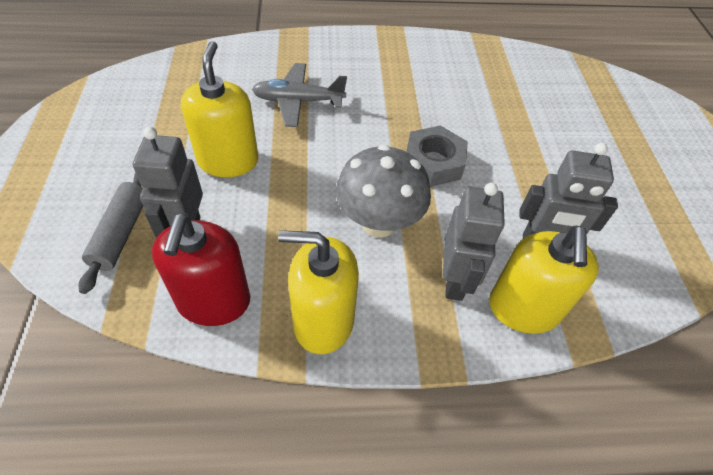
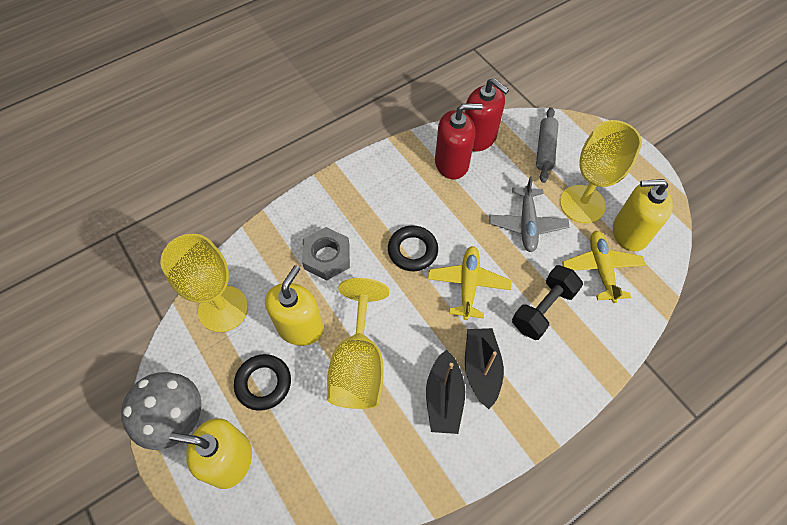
black boat: 0 -> 2
black dumbbell: 0 -> 1
black ring: 0 -> 2
grey robot: 3 -> 0
red soap dispenser: 1 -> 2
yellow goblet: 0 -> 3
yellow plane: 0 -> 2

